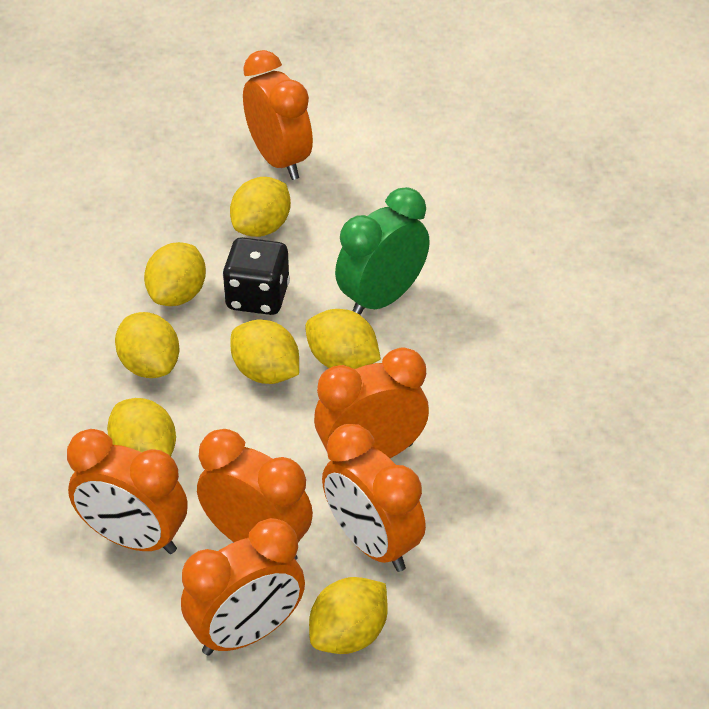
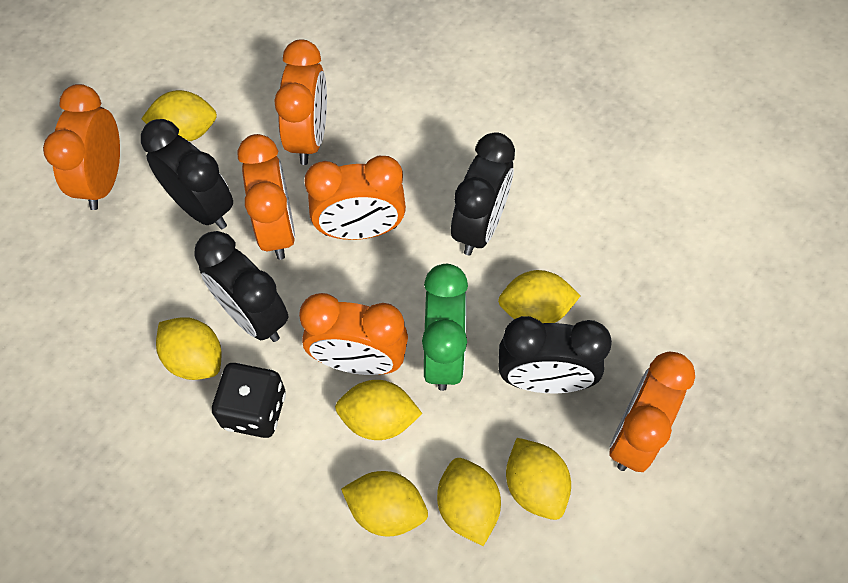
black clock: 0 -> 4

